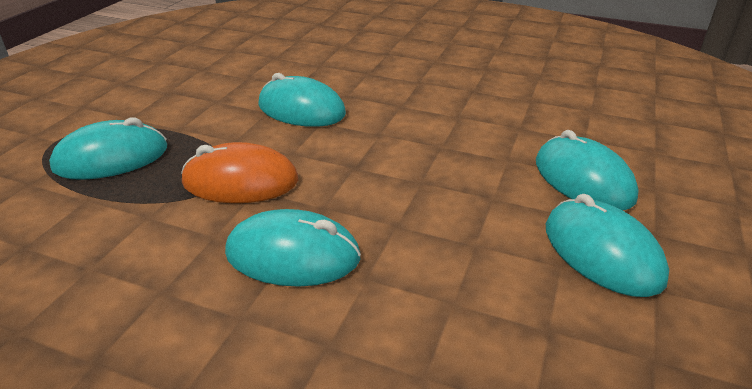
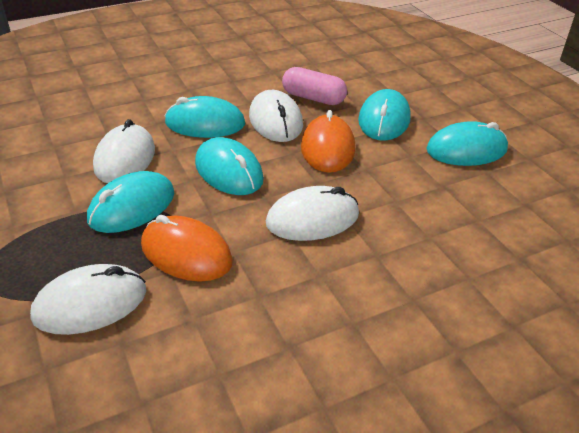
orange mouse: 1 -> 2
pink capsule: 0 -> 1
white mouse: 0 -> 4

